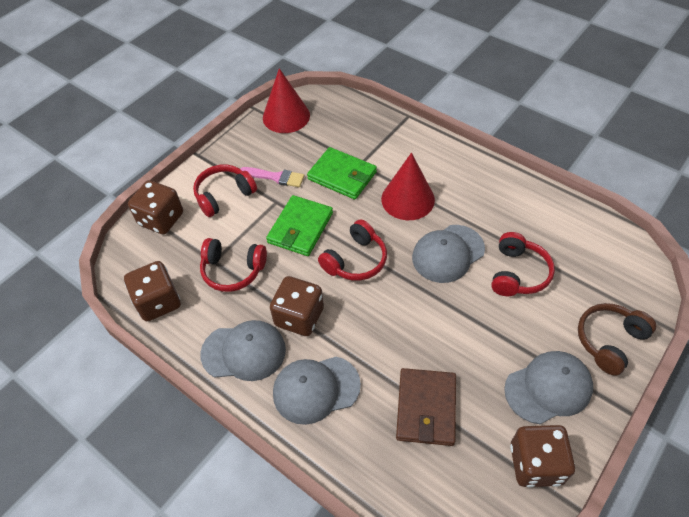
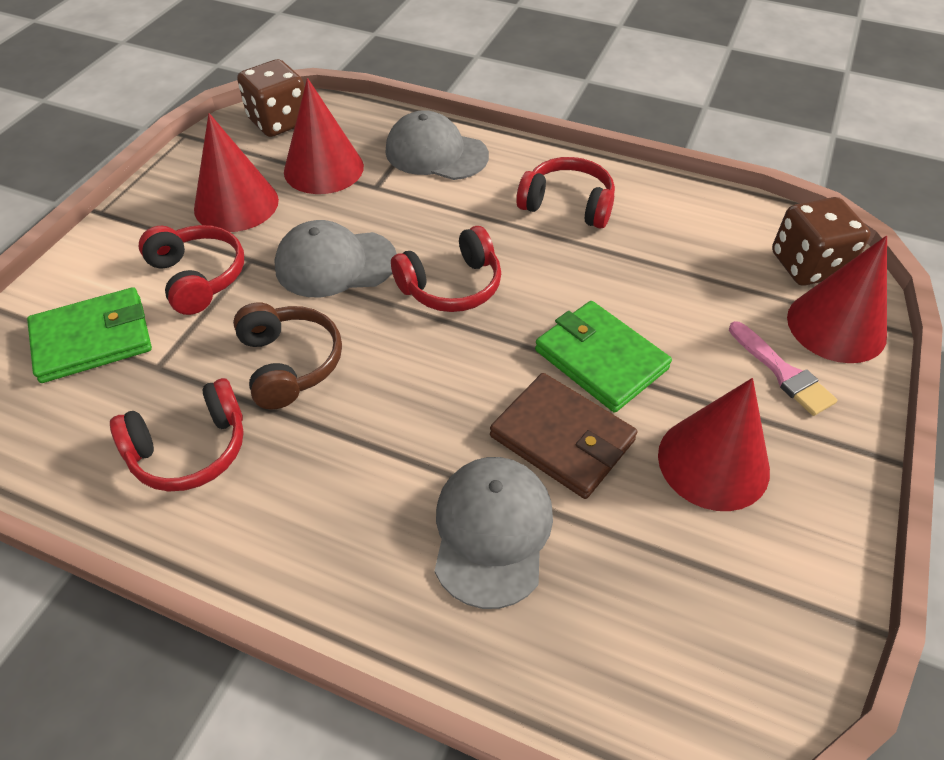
brown dice: 4 -> 2
grey cap: 4 -> 3
red cone: 2 -> 4

